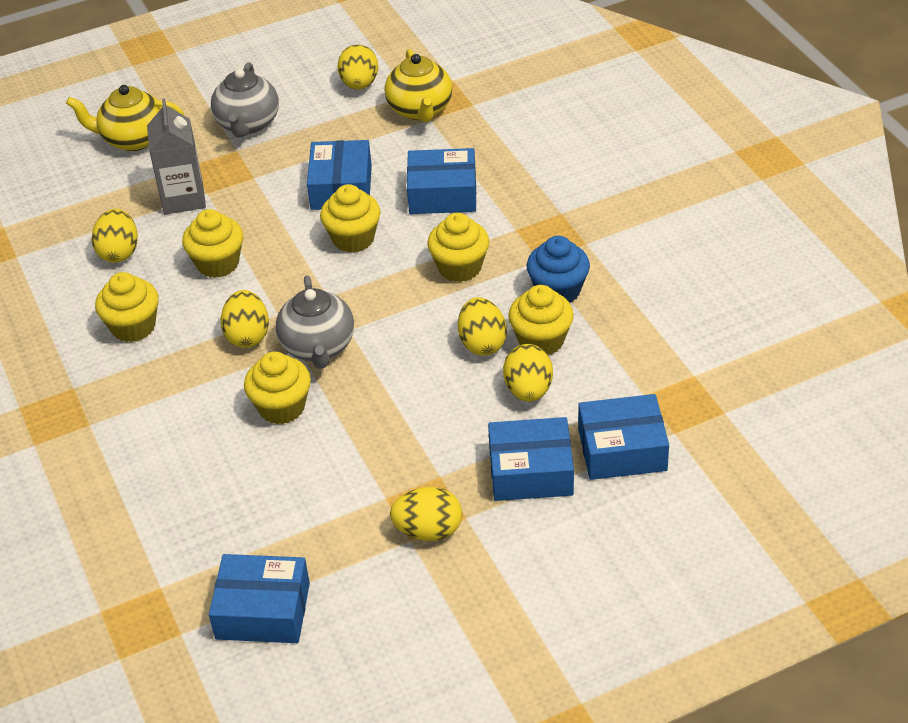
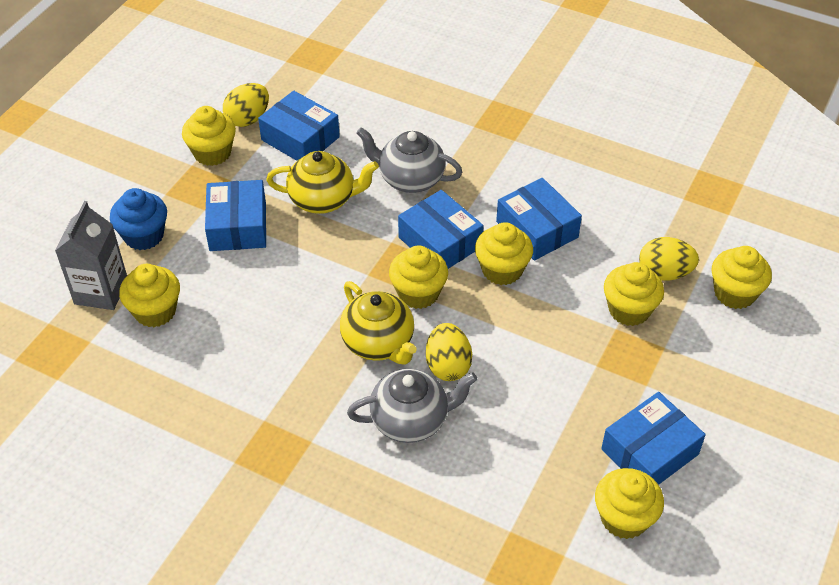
yellow cupcake: 6 -> 7
yellow egg: 6 -> 3

